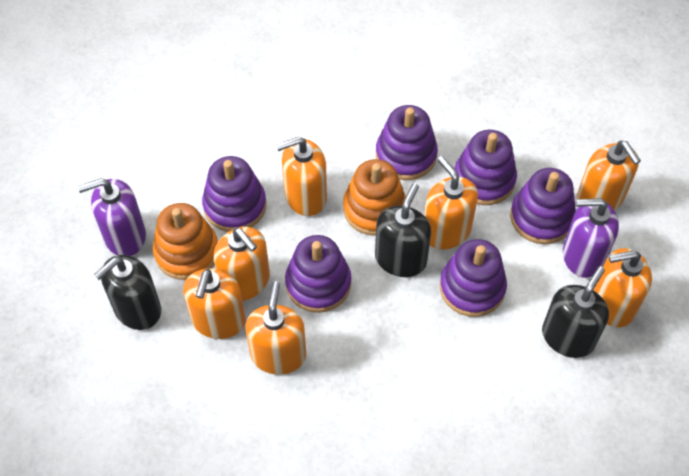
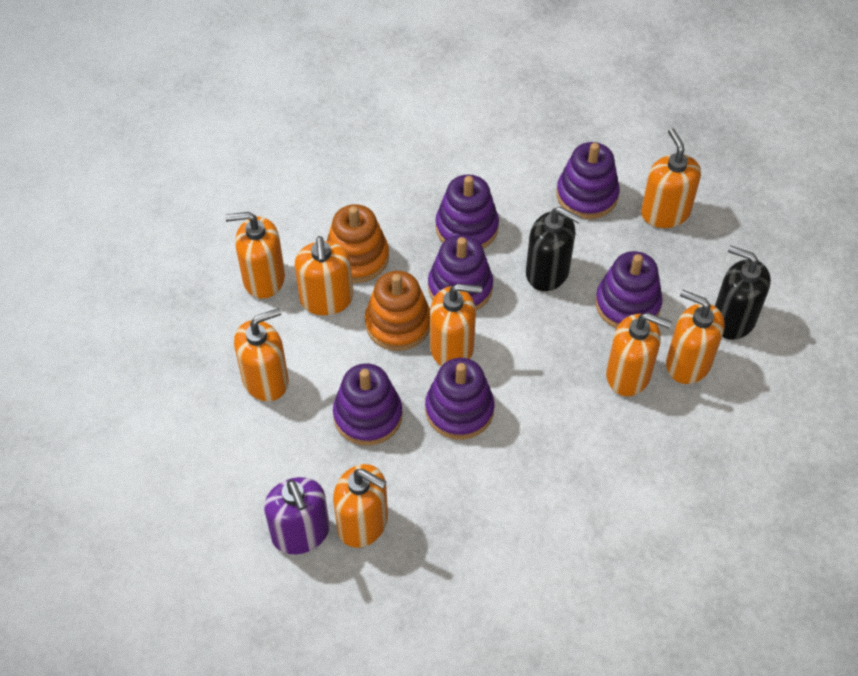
black soap dispenser: 3 -> 2
orange soap dispenser: 7 -> 8
purple soap dispenser: 2 -> 1

